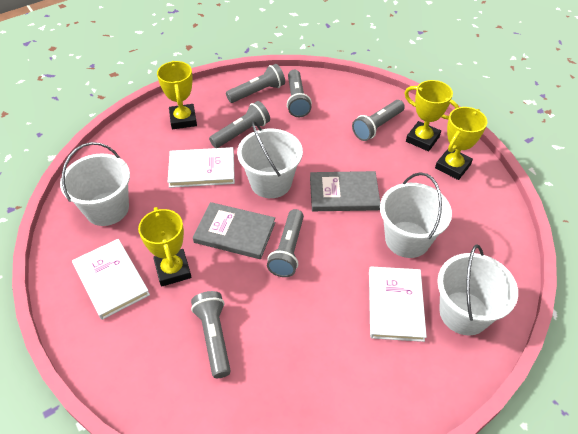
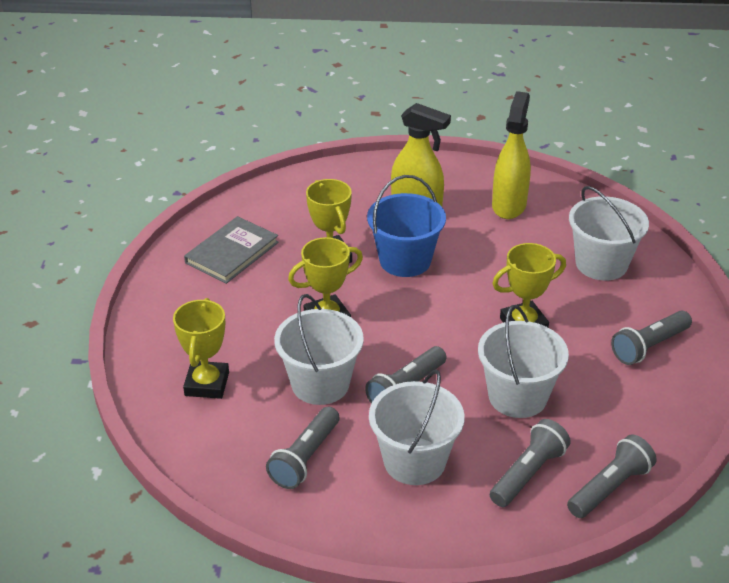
blue bucket: 0 -> 1
grey book: 2 -> 1
grey flashlight: 6 -> 5
white book: 3 -> 0
yellow spray bottle: 0 -> 2

